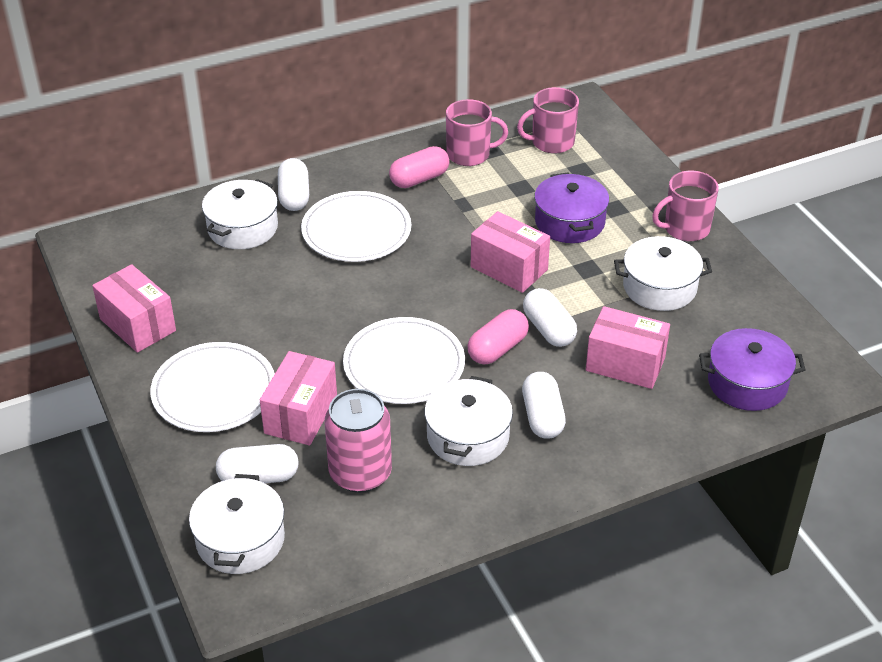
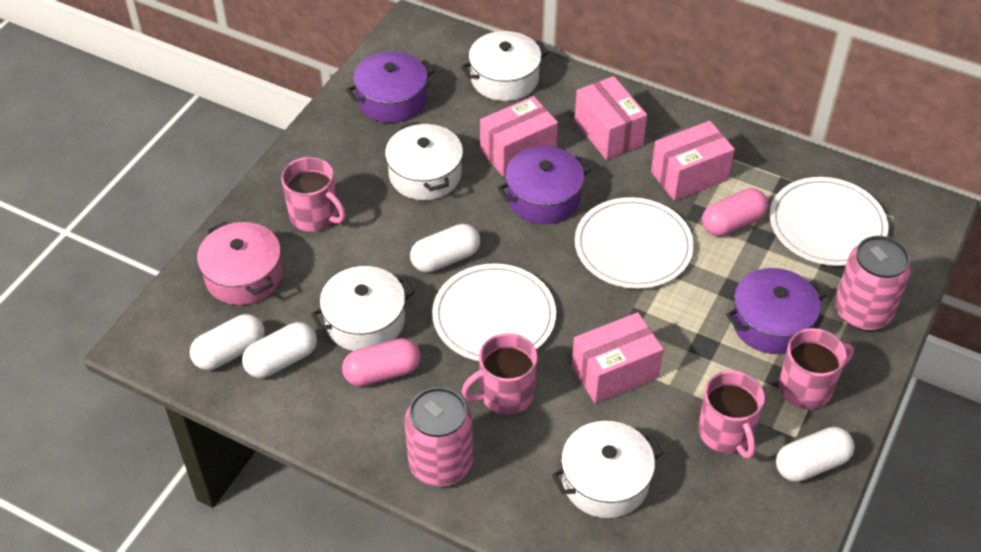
pink can: 1 -> 2
pink mug: 3 -> 4
pink pot: 0 -> 1
purple pot: 2 -> 3

